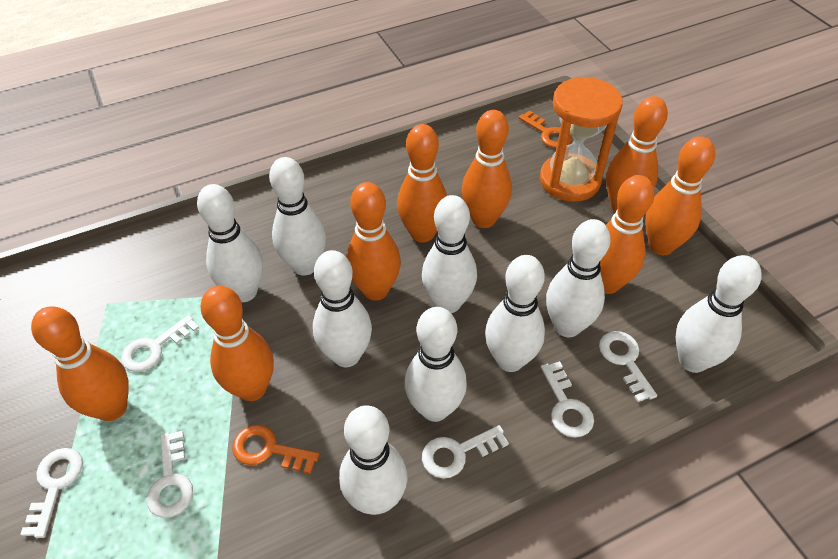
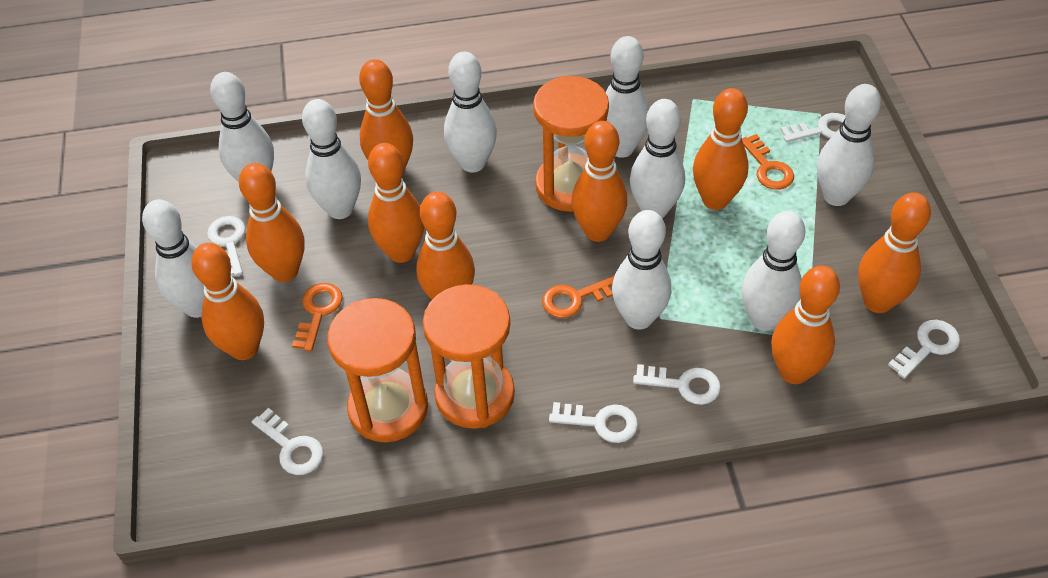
orange bowling pin: 8 -> 9
orange hourglass: 1 -> 3
orange key: 2 -> 3

